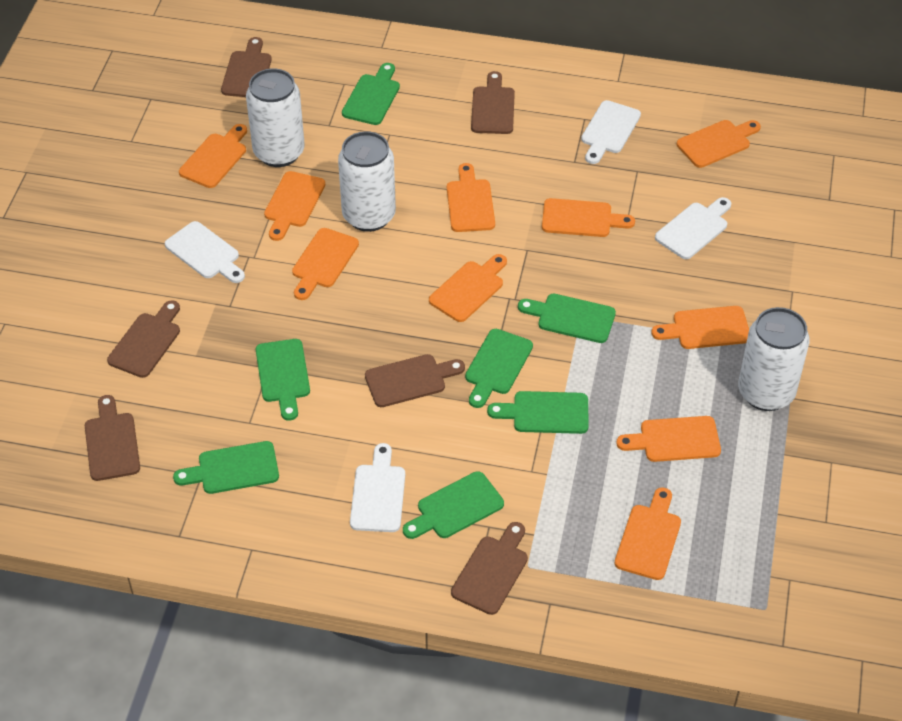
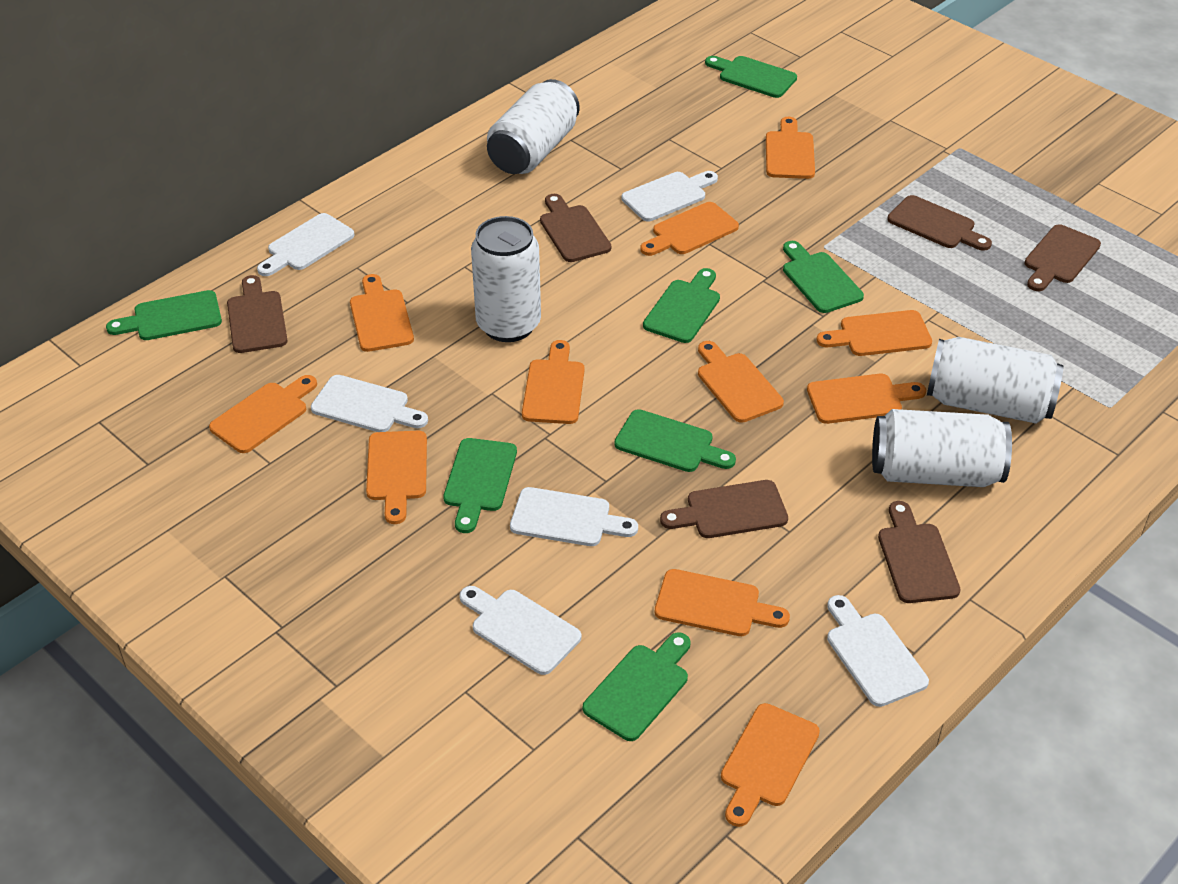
orange cutting board: 10 -> 11
white can: 3 -> 4
white cutting board: 4 -> 6

